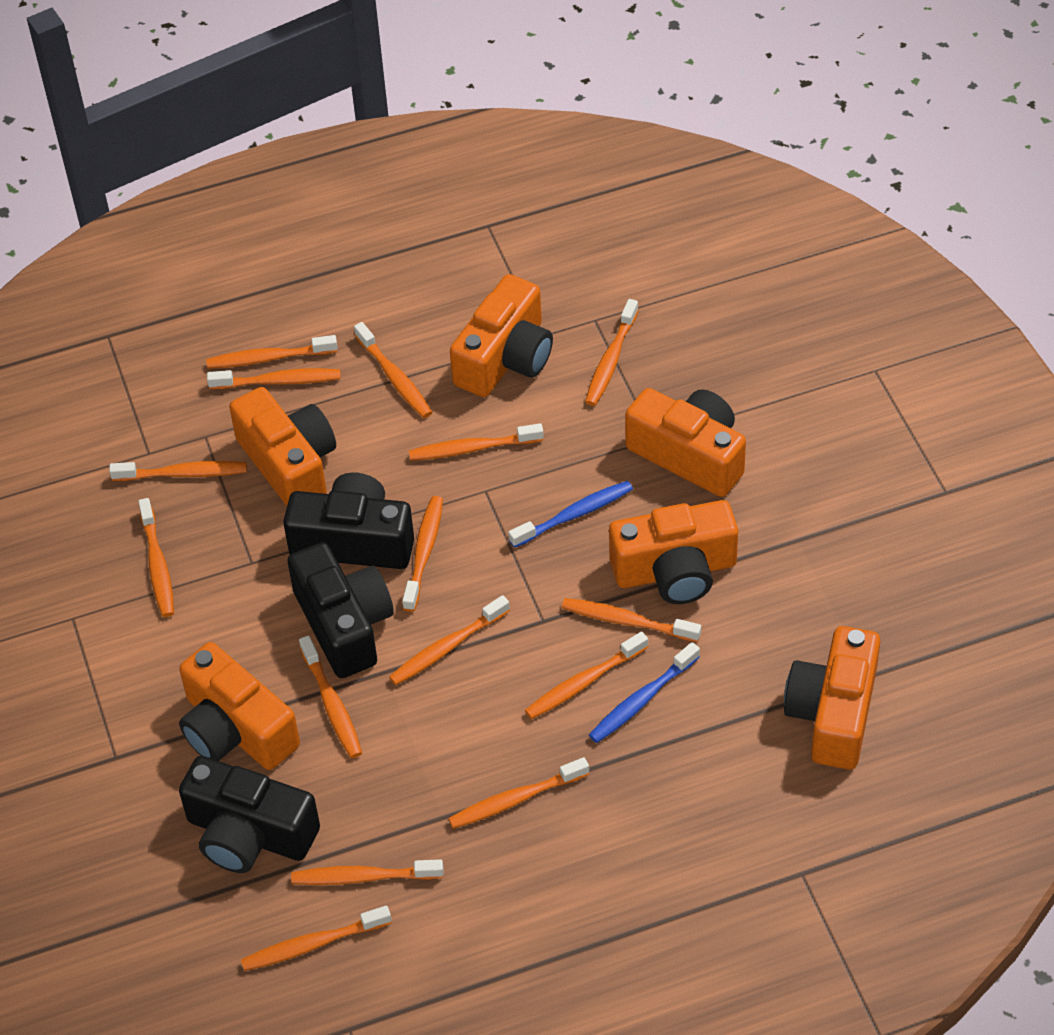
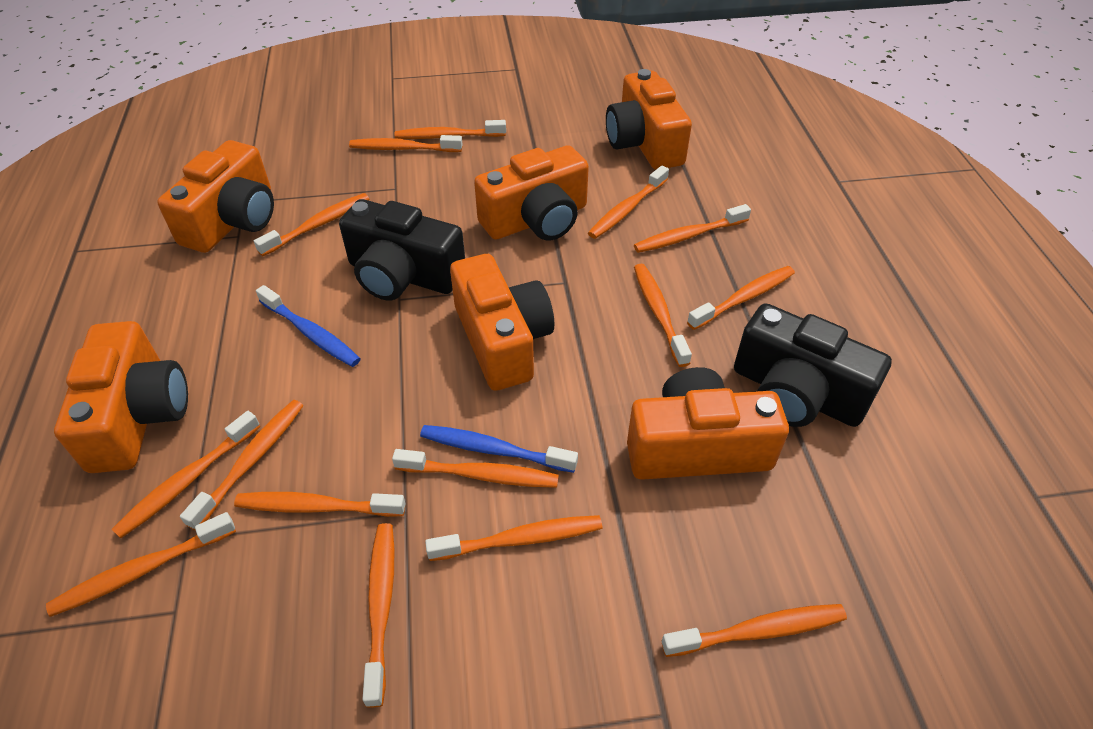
black camera: 3 -> 2

